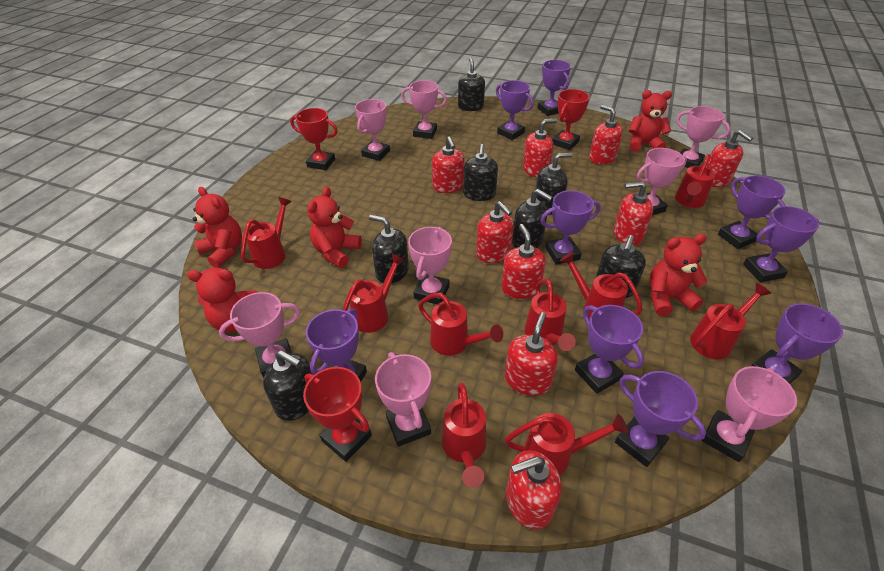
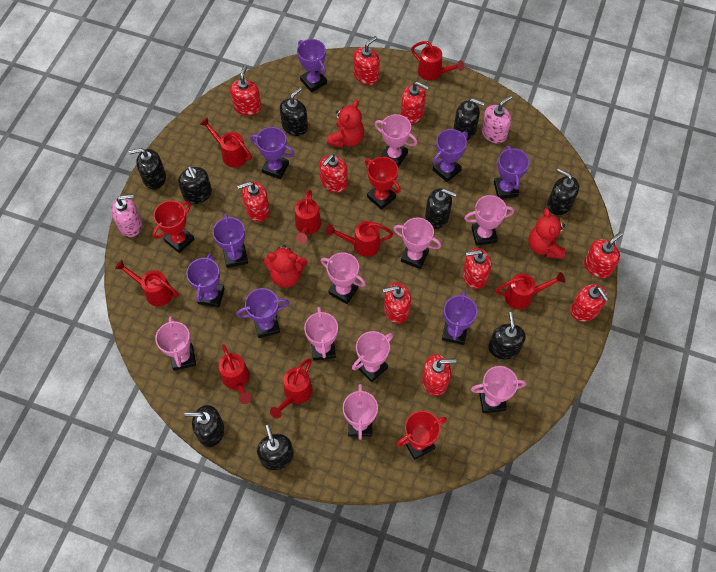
black soap dispenser: 7 -> 9
pink soap dispenser: 0 -> 2
pink trophy: 8 -> 9
purple trophy: 9 -> 8
red soap dispenser: 9 -> 10
red teddy bear: 5 -> 3
red watering can: 9 -> 8

